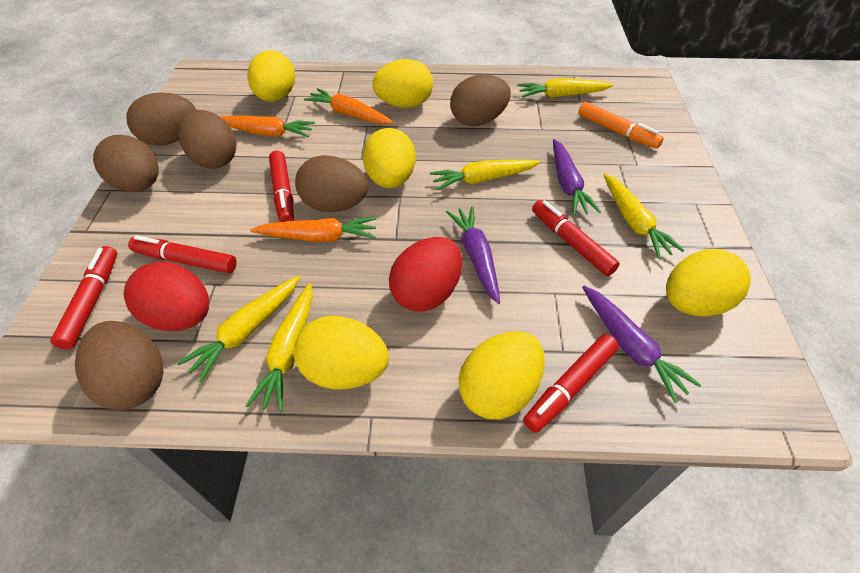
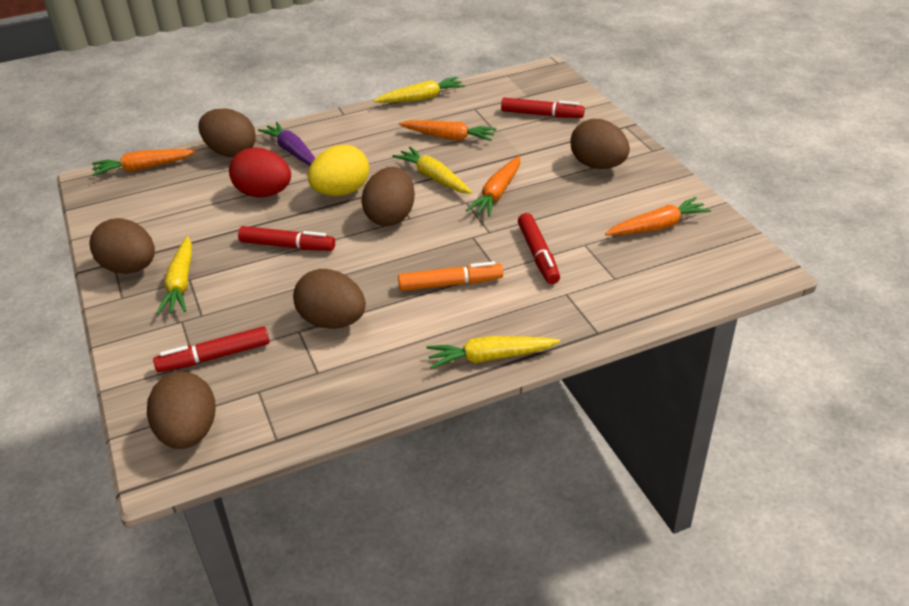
orange carrot: 3 -> 4
purple carrot: 3 -> 1
red egg: 2 -> 1
red marker: 5 -> 4
yellow carrot: 5 -> 4
yellow egg: 6 -> 1

